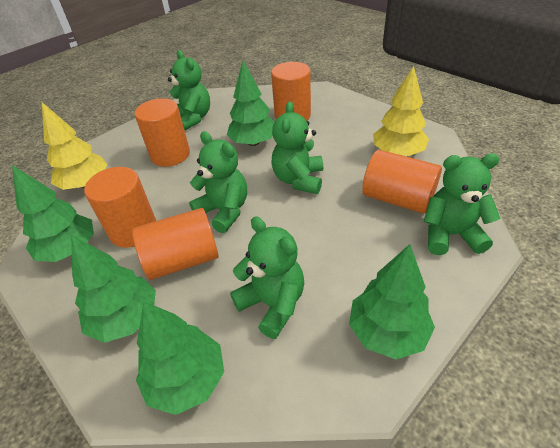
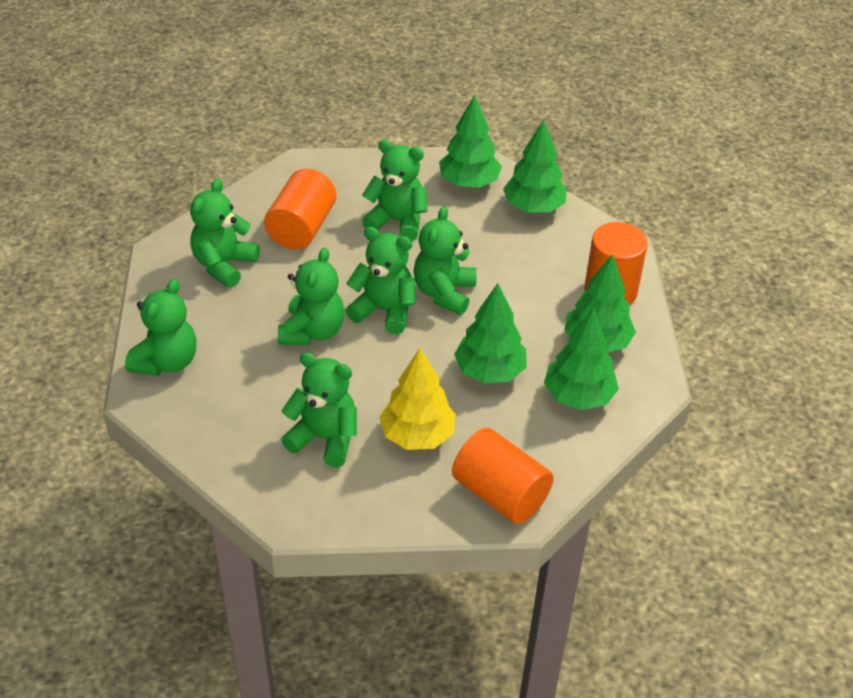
green teddy bear: 5 -> 7
orange cylinder: 5 -> 3
yellow tree: 2 -> 1

